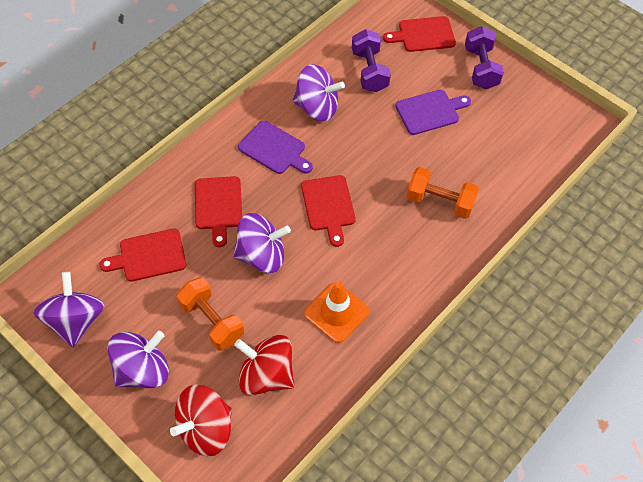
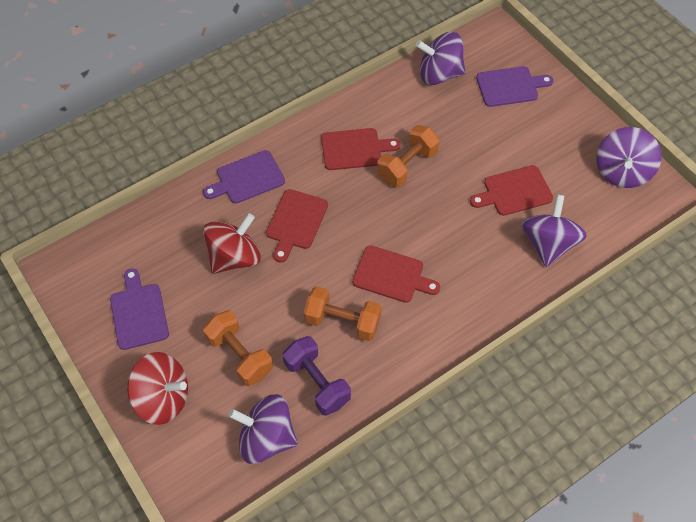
orange dumbbell: 2 -> 3
orange traffic cone: 1 -> 0
purple cutting board: 2 -> 3
purple dumbbell: 2 -> 1

